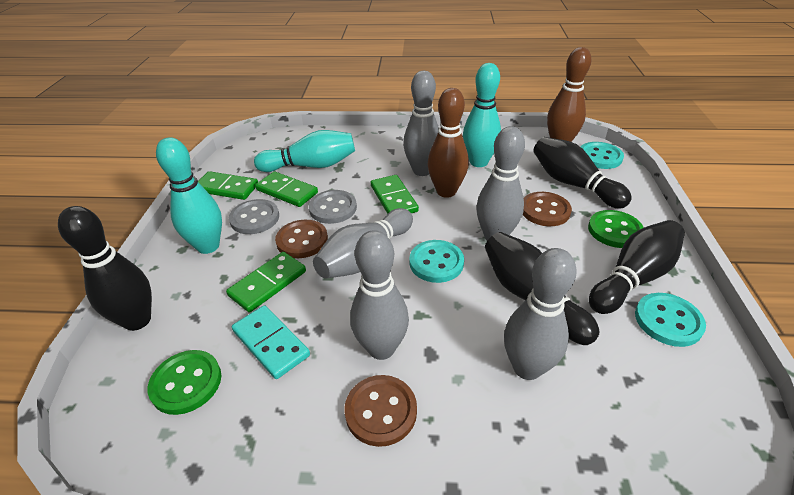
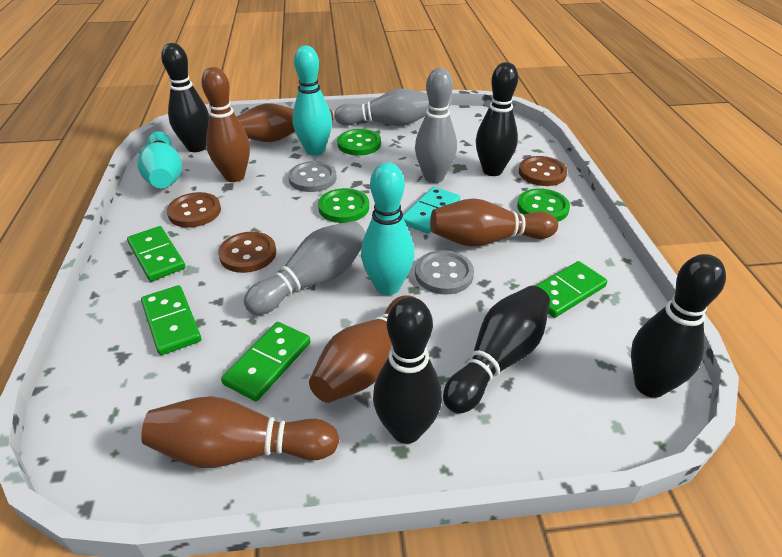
black bowling pin: 4 -> 5
brown bowling pin: 2 -> 5
green button: 2 -> 3
grey bowling pin: 5 -> 3
turquoise button: 3 -> 0

